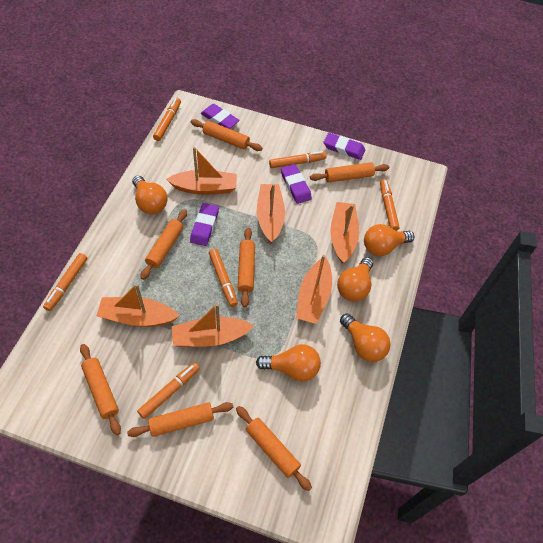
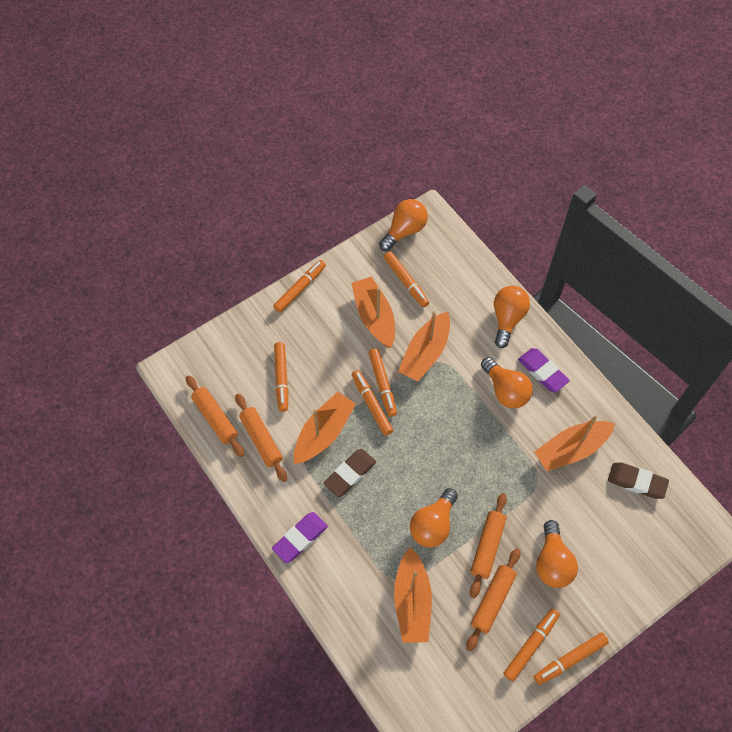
brown eraser: 0 -> 2
orange boat: 6 -> 5
orange marker: 6 -> 7
orange rolling pin: 7 -> 4
purple eraser: 4 -> 2

